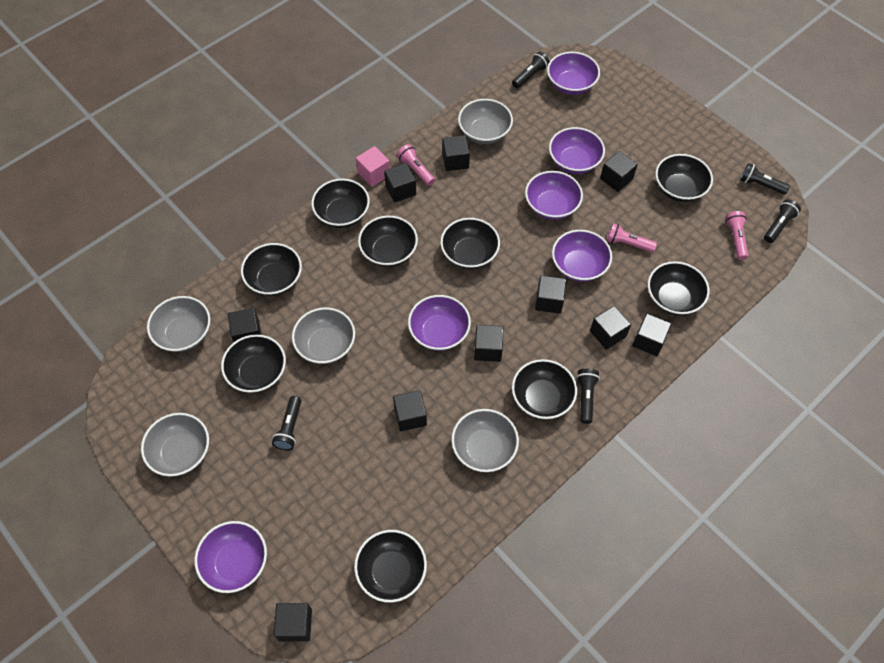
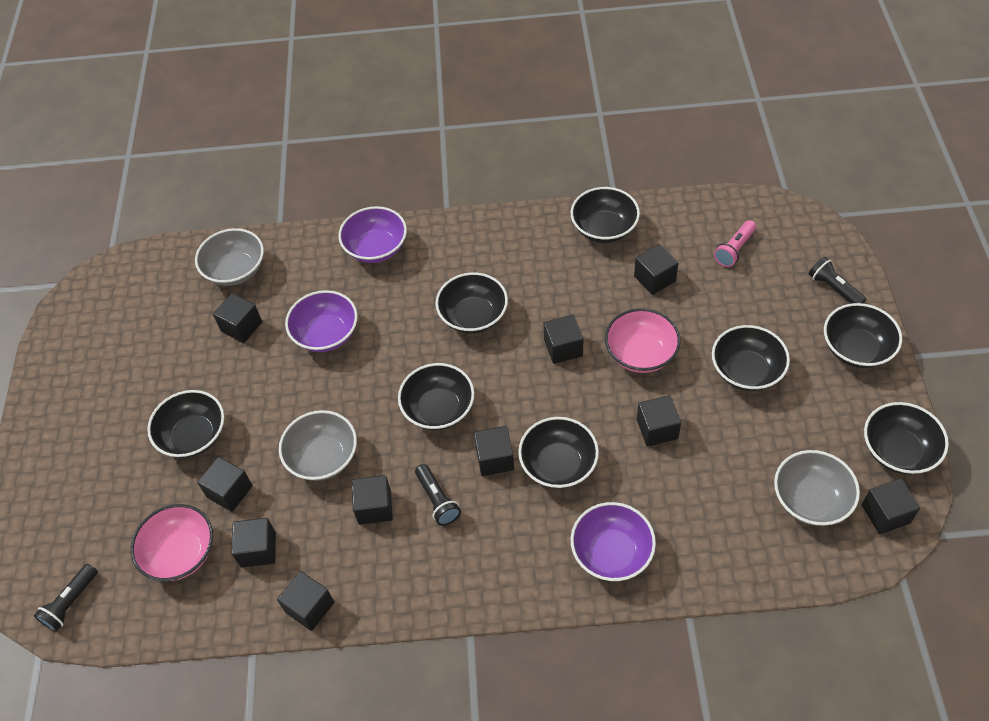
black bowl: 9 -> 8
black flashlight: 5 -> 3
grey bowl: 5 -> 3
pink bowl: 0 -> 2
pink cube: 1 -> 0
pink flashlight: 3 -> 1
purple bowl: 6 -> 3

